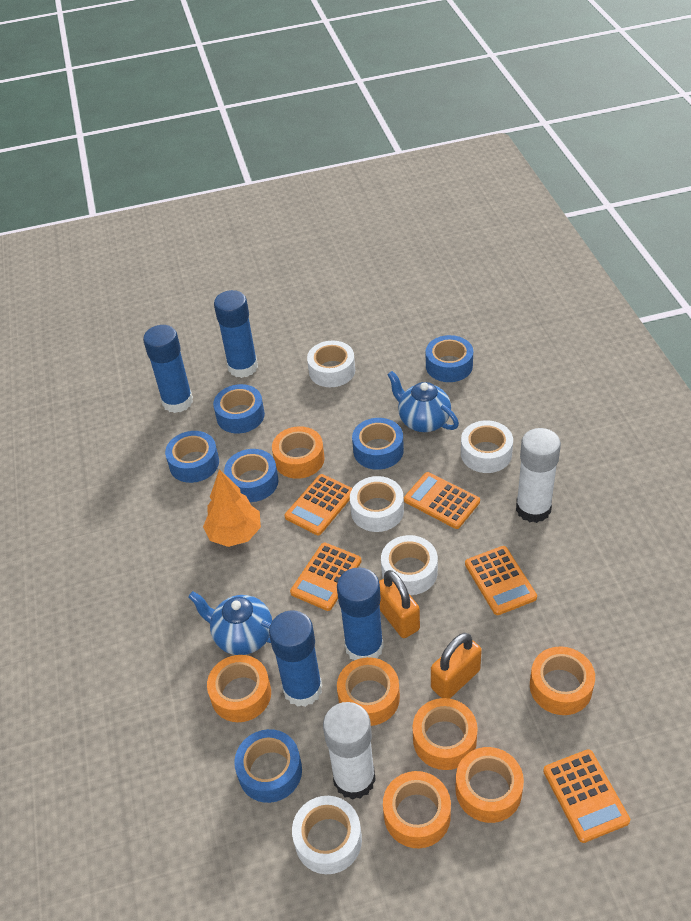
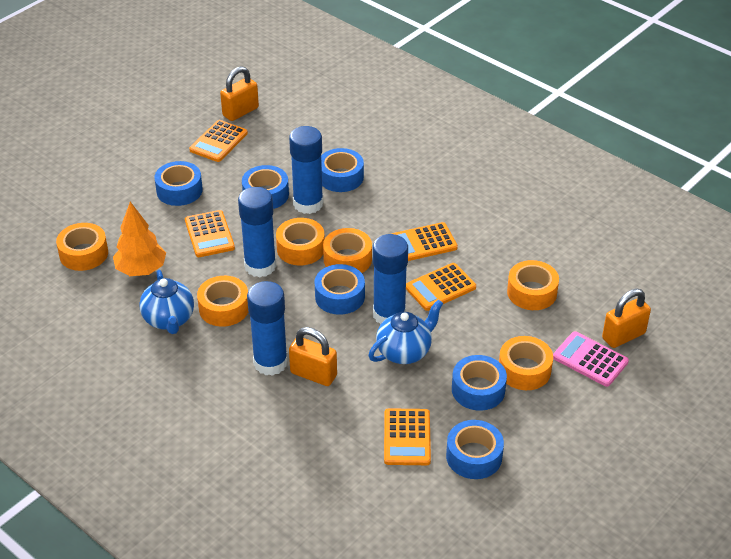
orange padlock: 2 -> 3
orange tape: 7 -> 6
pink calculator: 0 -> 1
white glue stick: 2 -> 0
white tape: 5 -> 0

